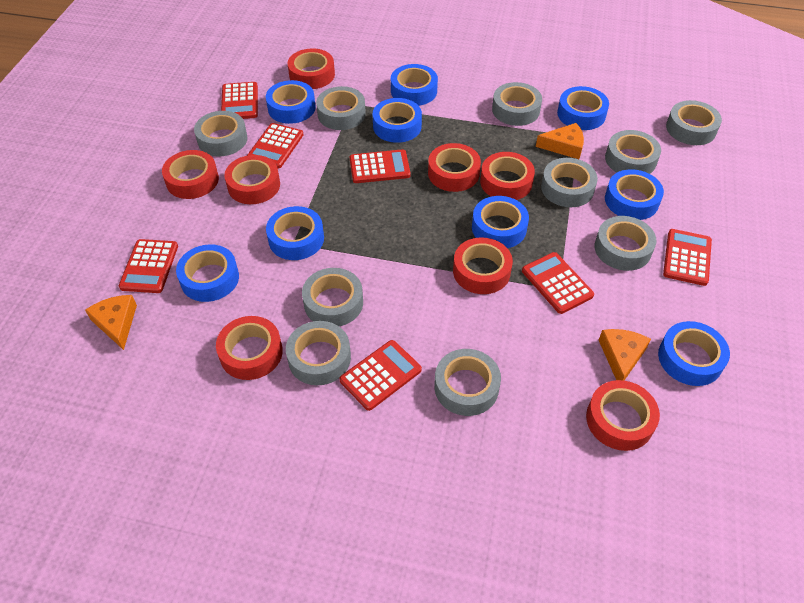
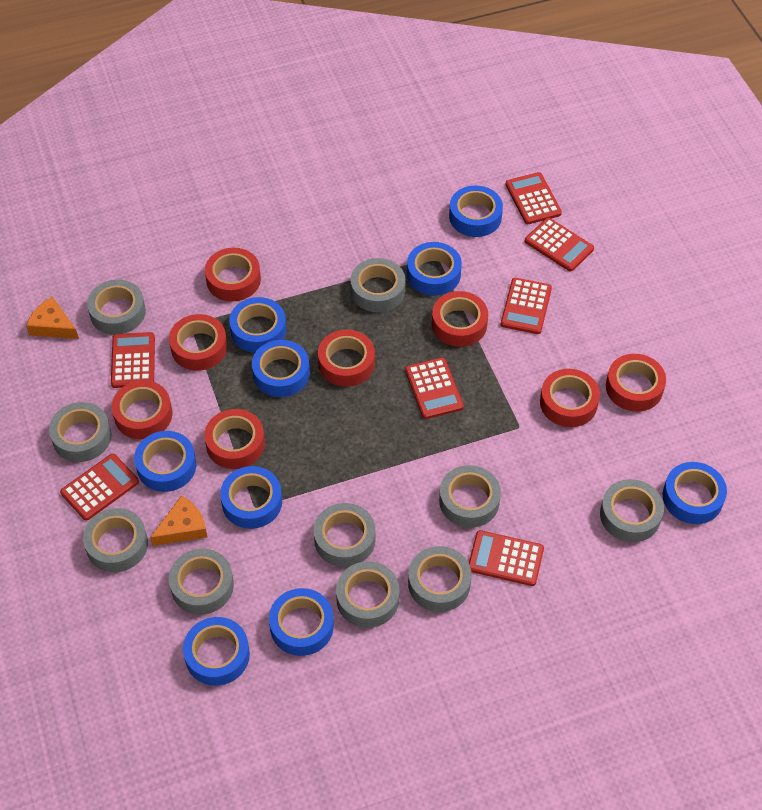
orange cheese: 3 -> 2

